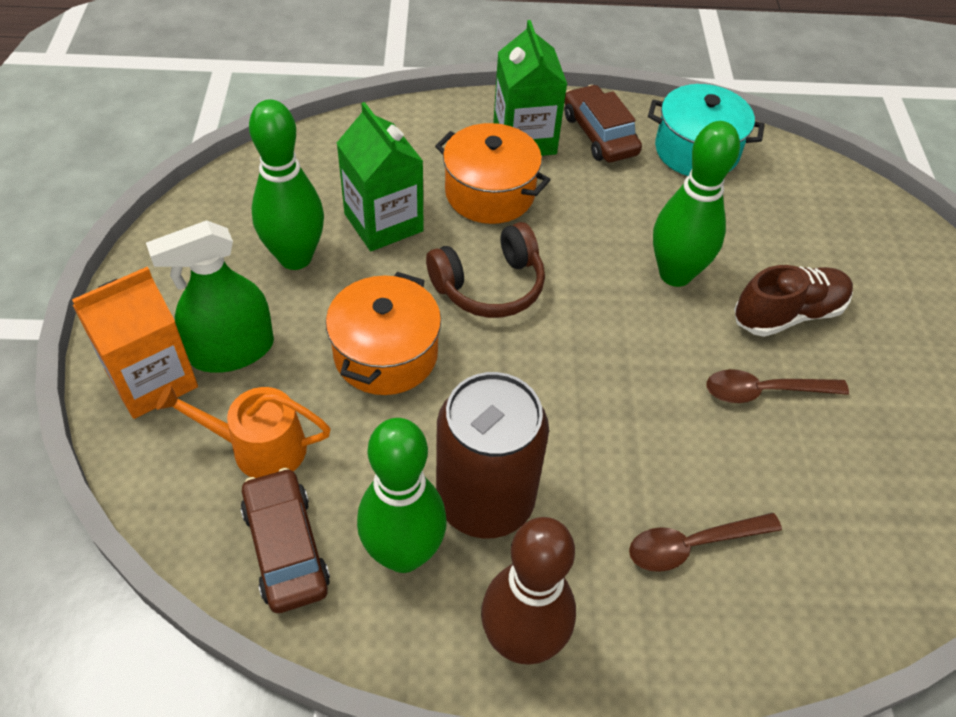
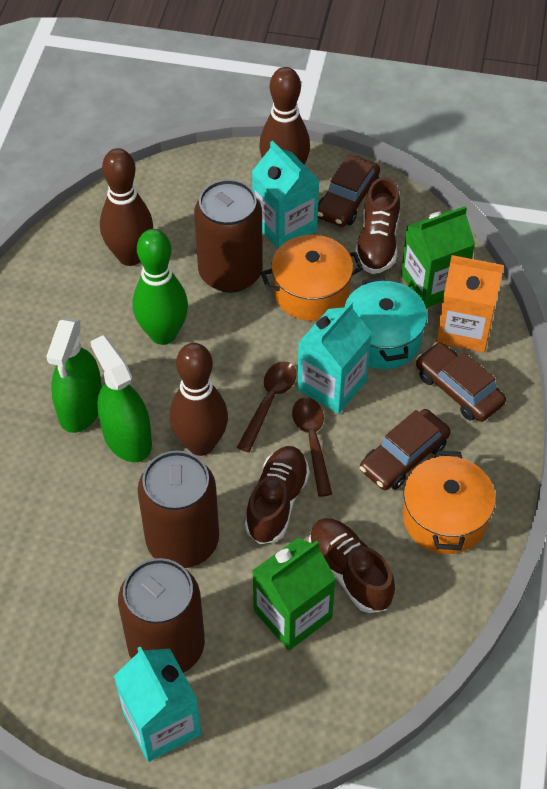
brown bowling pin: 1 -> 3
brown can: 1 -> 3
brown car: 2 -> 3
brown headphones: 1 -> 0
brown shoe: 1 -> 3
green bowling pin: 3 -> 1
green spray bottle: 1 -> 2
orange watering can: 1 -> 0
turquoise carton: 0 -> 3

